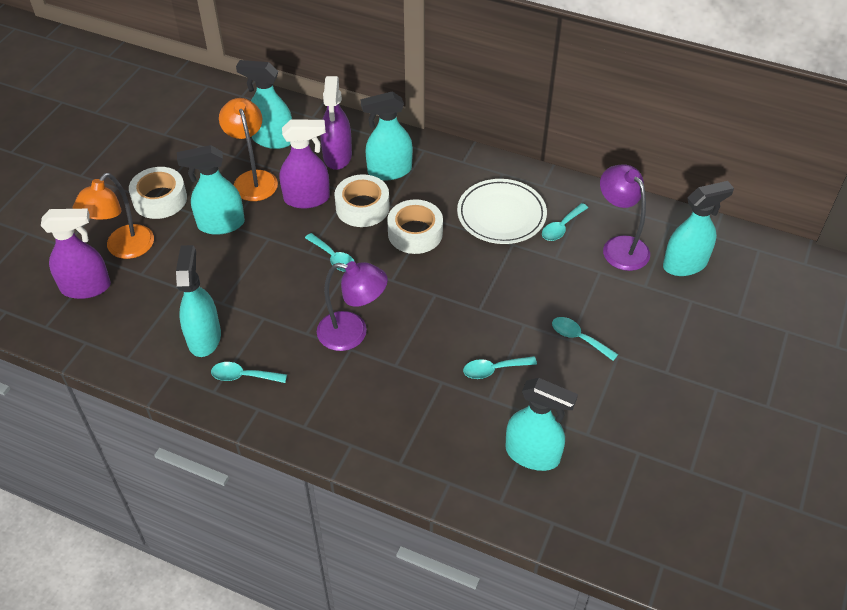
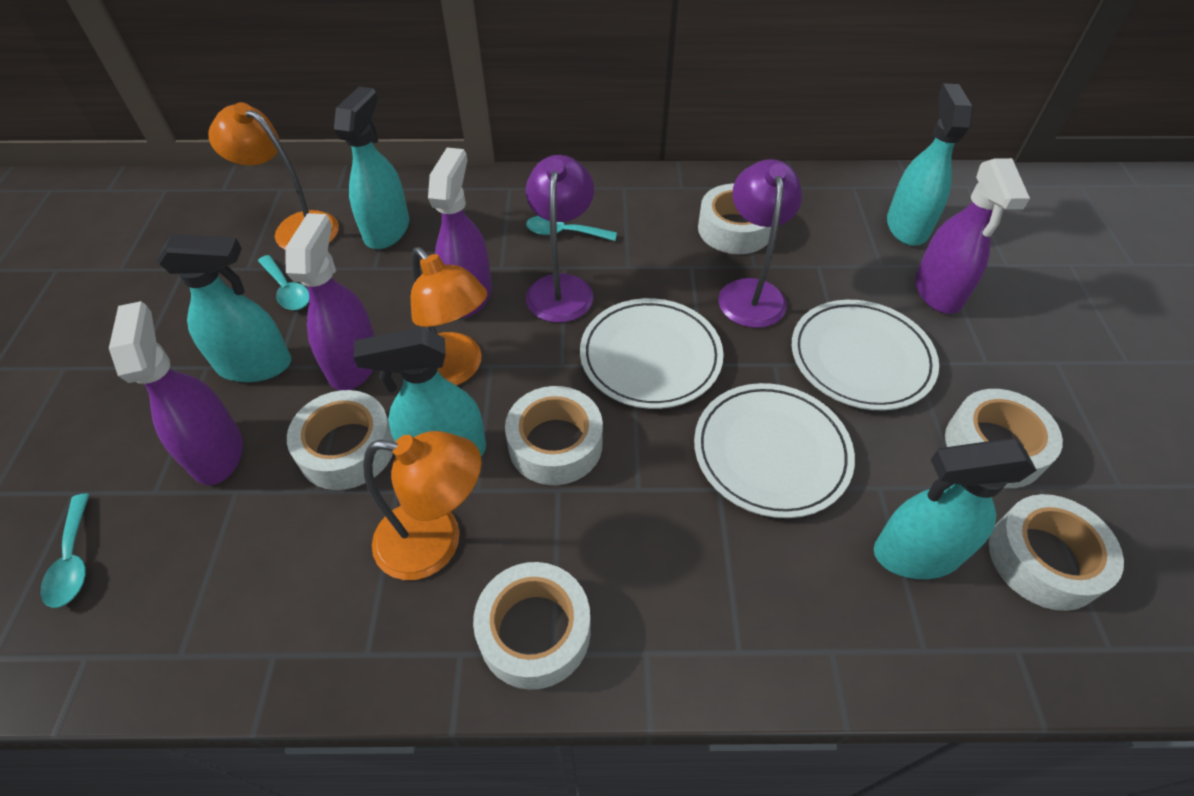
orange lamp: 2 -> 3
purple spray bottle: 3 -> 4
turquoise spoon: 5 -> 3
turquoise spray bottle: 6 -> 5
white plate: 1 -> 3
white tape: 3 -> 6

